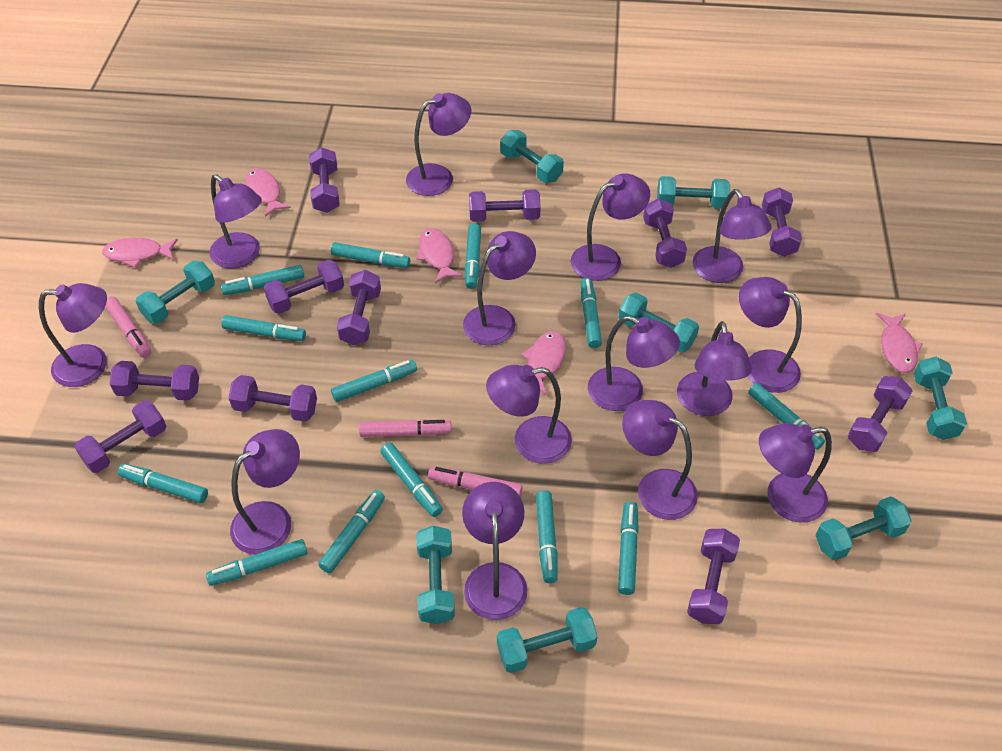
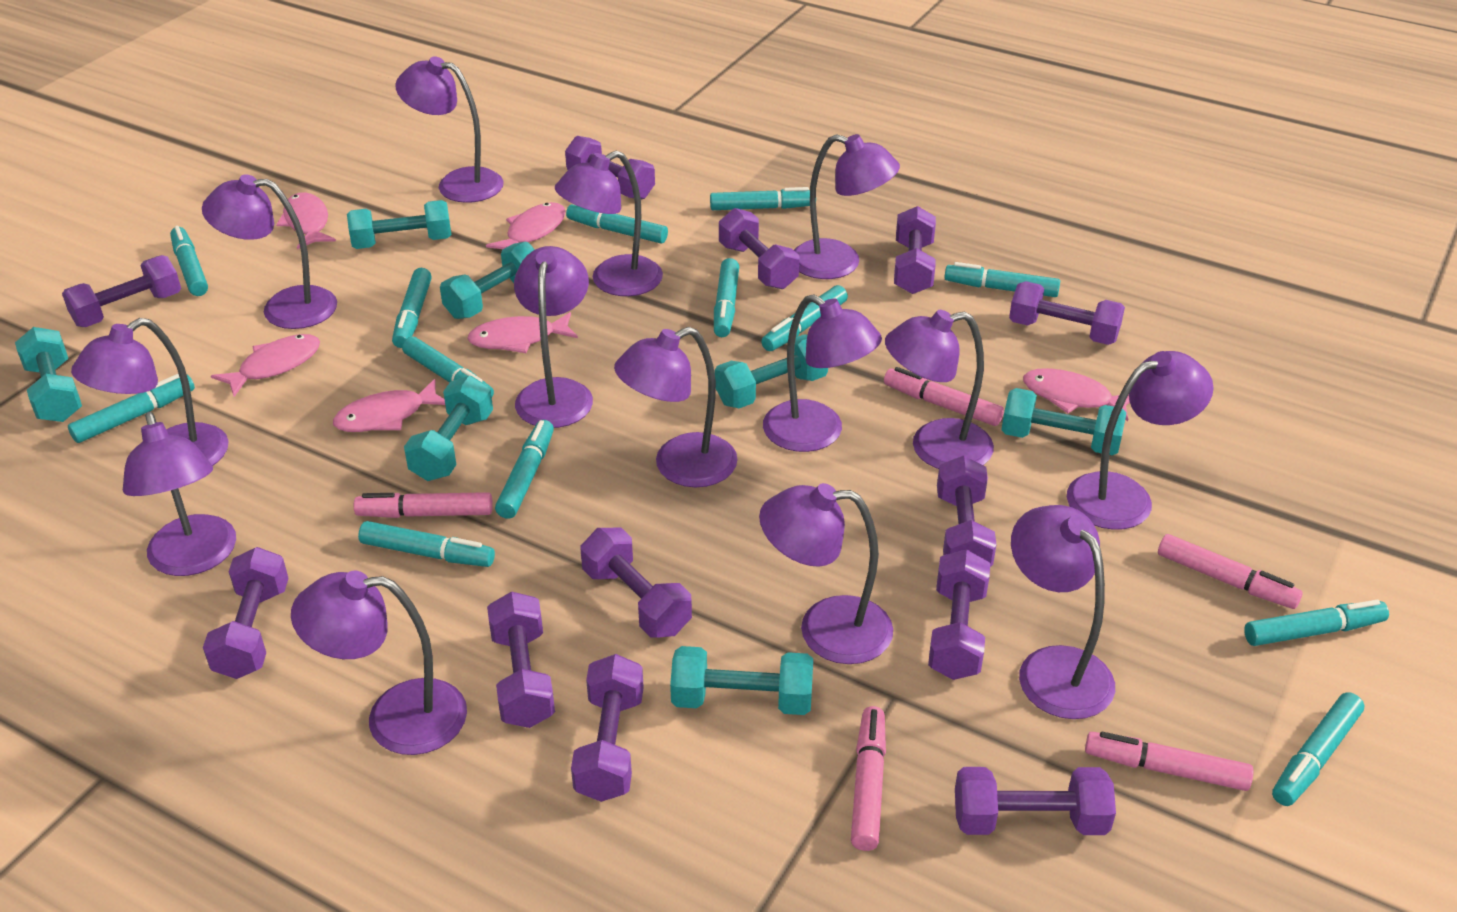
pink fish: 5 -> 6
pink marker: 3 -> 5
purple dumbbell: 11 -> 12
turquoise dumbbell: 8 -> 7

